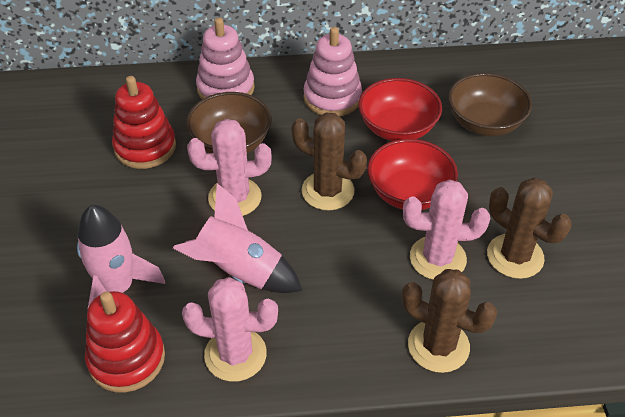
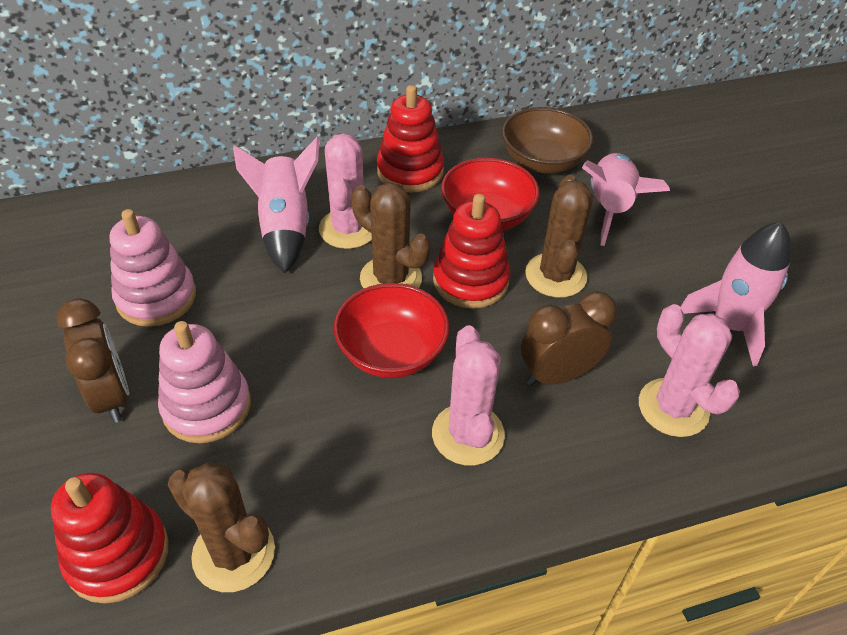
brown bowl: 2 -> 1
brown clock: 0 -> 2
pink rocket: 2 -> 3
red stacking toy: 2 -> 3

